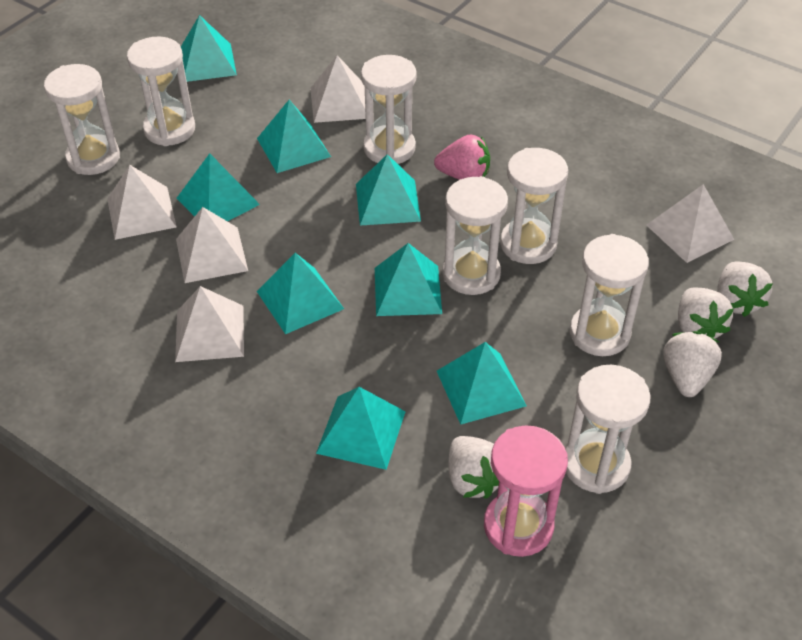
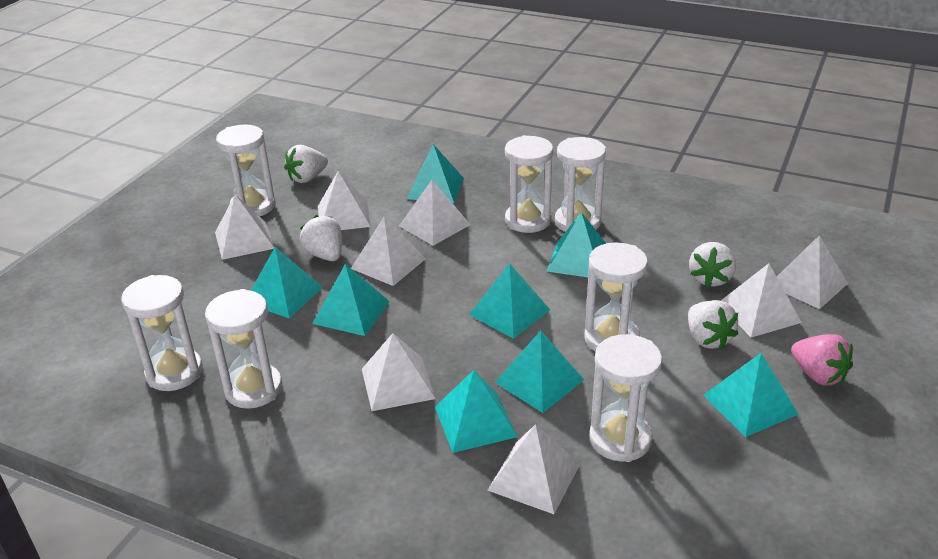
pink hourglass: 1 -> 0
white pyramid: 5 -> 8

